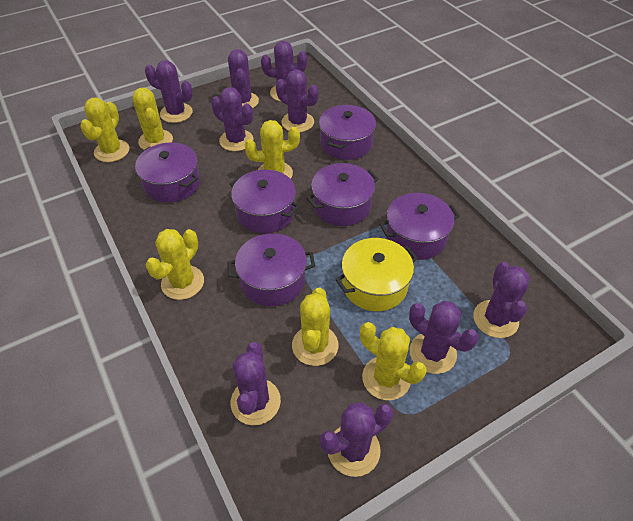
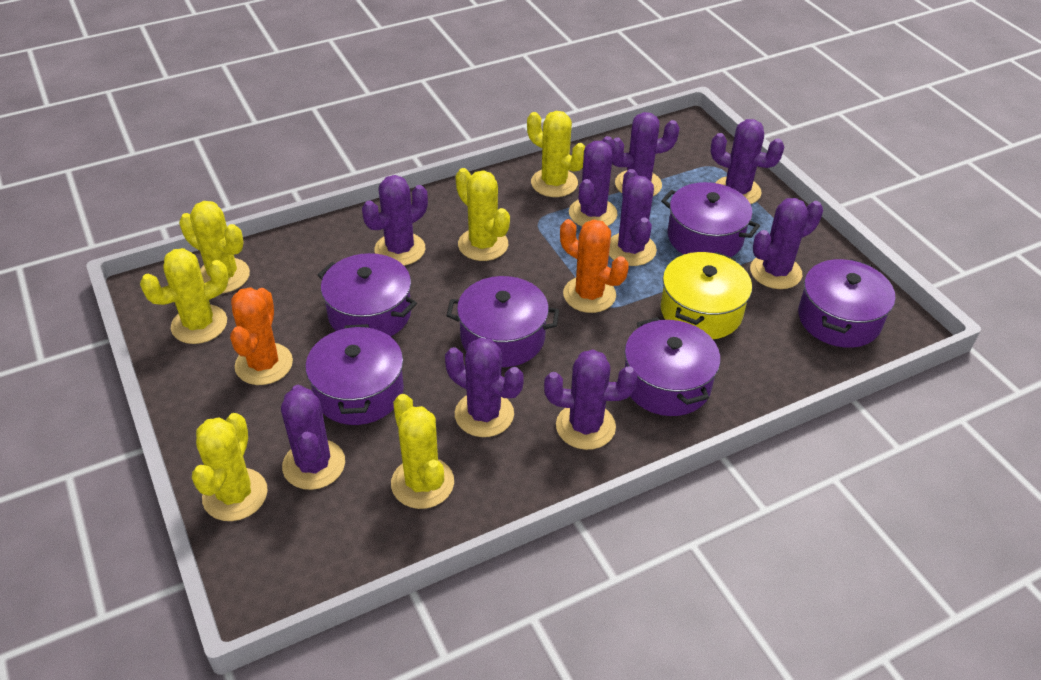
orange cactus: 0 -> 2

